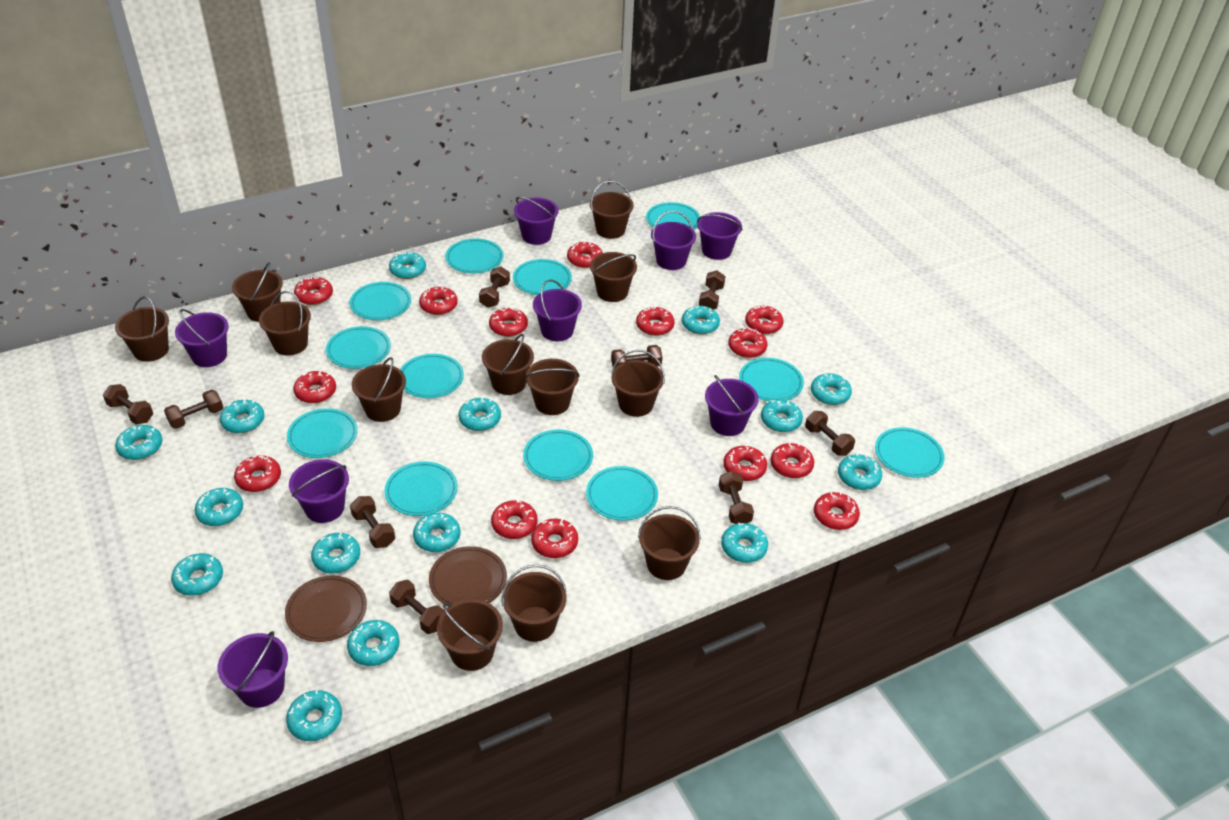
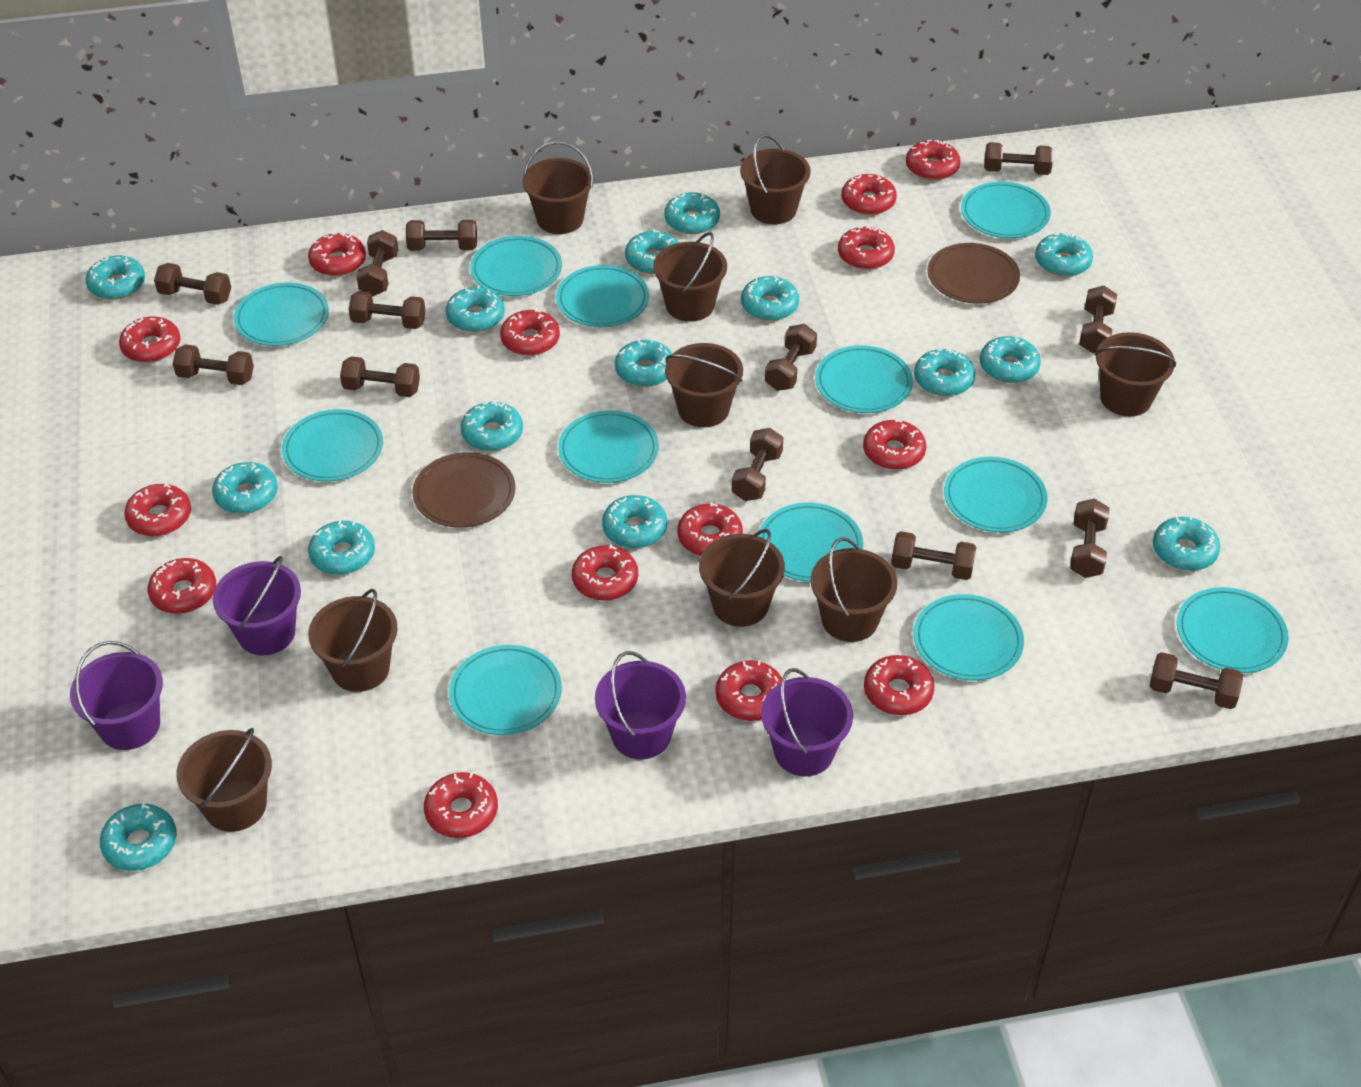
brown bucket: 12 -> 9
brown dumbbell: 9 -> 13
purple bucket: 8 -> 4

